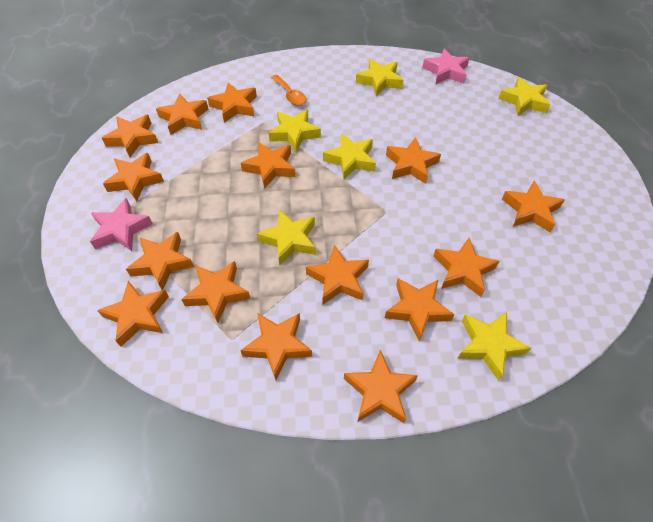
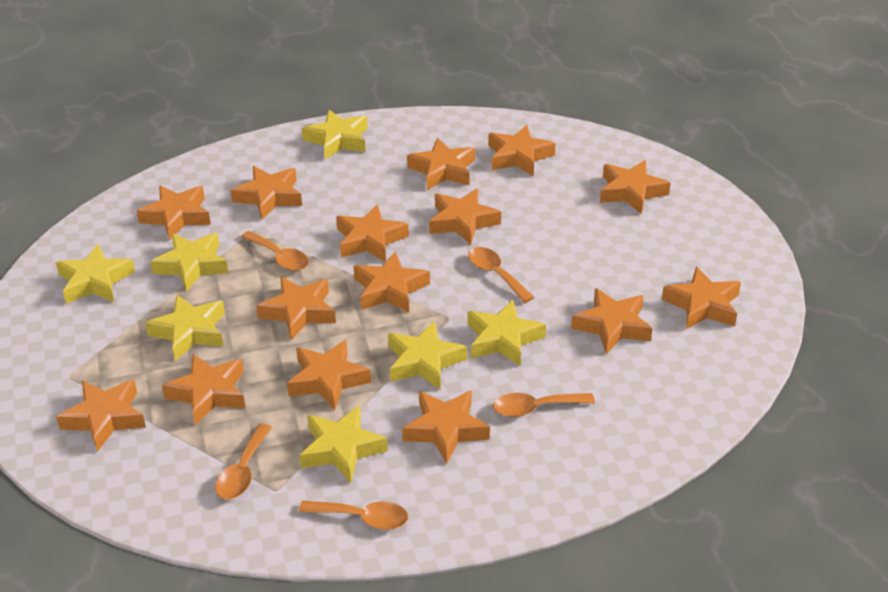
orange spoon: 1 -> 5
pink star: 2 -> 0
yellow star: 6 -> 7

